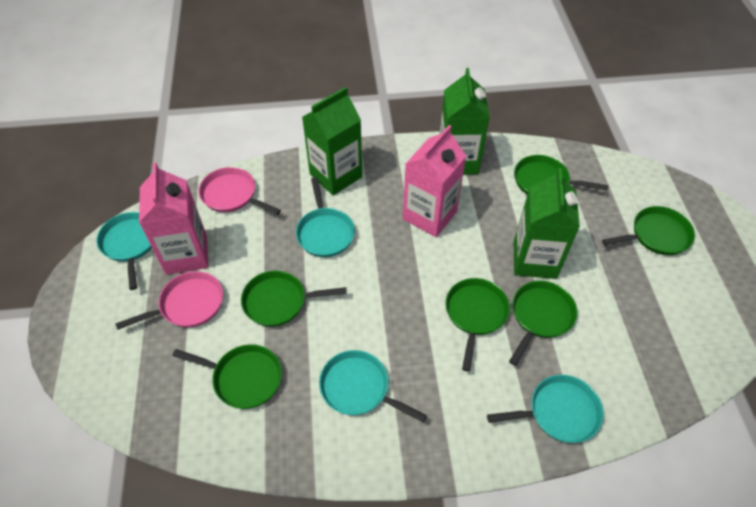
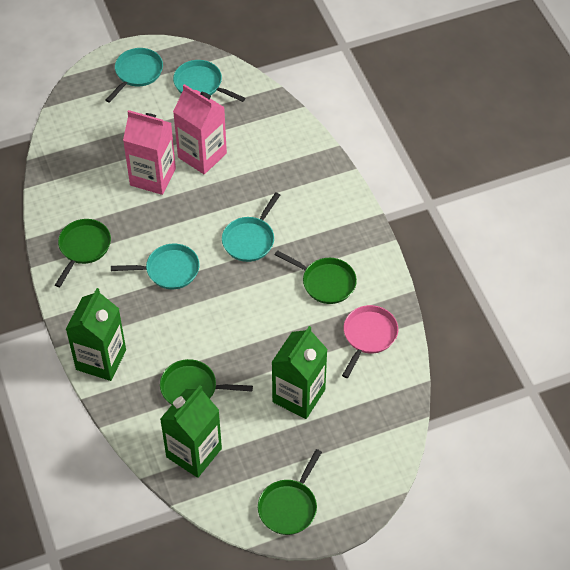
green pan: 6 -> 4
pink pan: 2 -> 1

